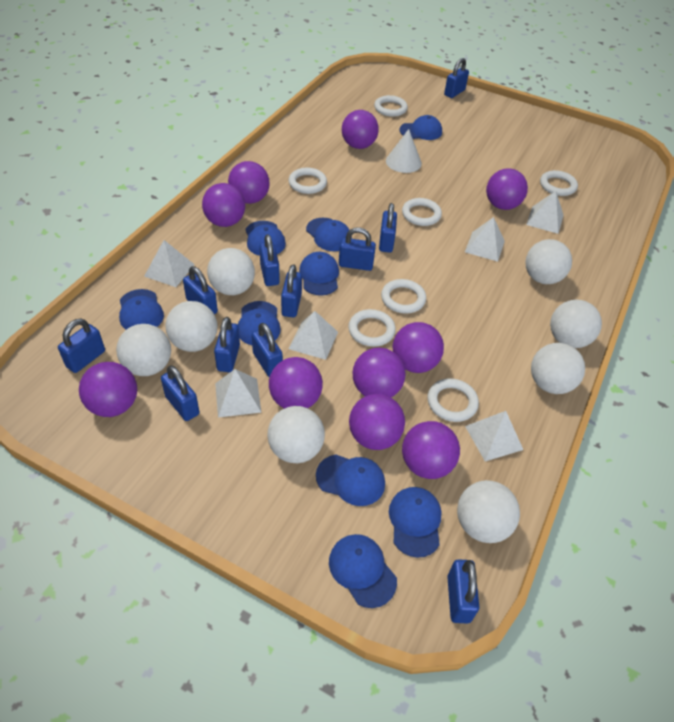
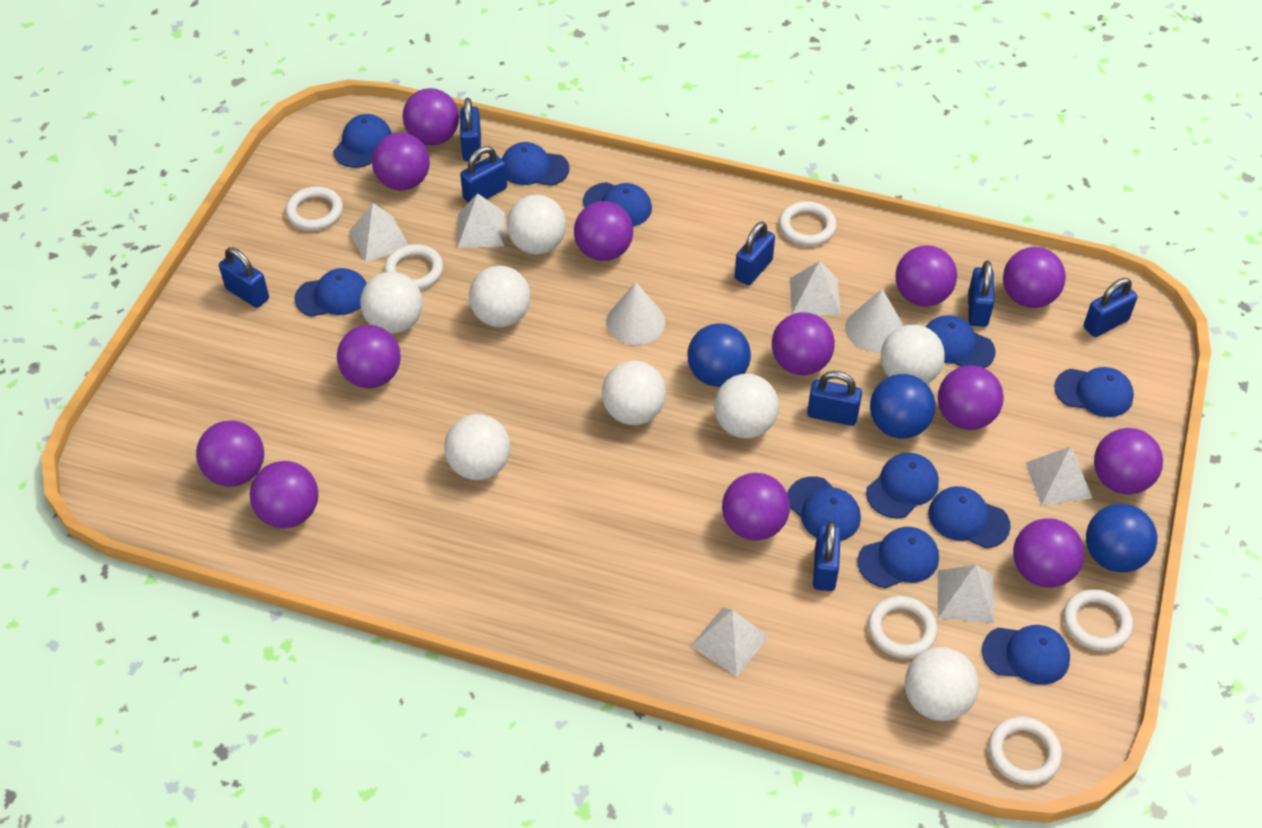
blue ball: 0 -> 3
blue cap: 9 -> 11
blue padlock: 11 -> 8
purple ball: 10 -> 13
white cone: 1 -> 2
white ring: 7 -> 6

